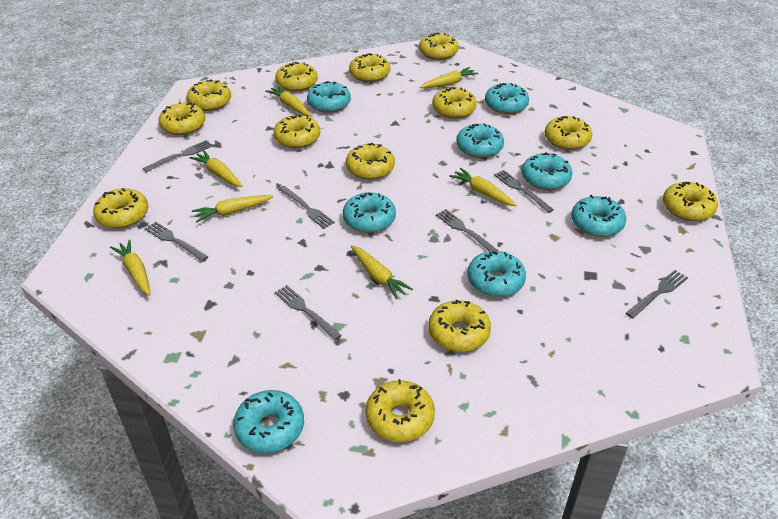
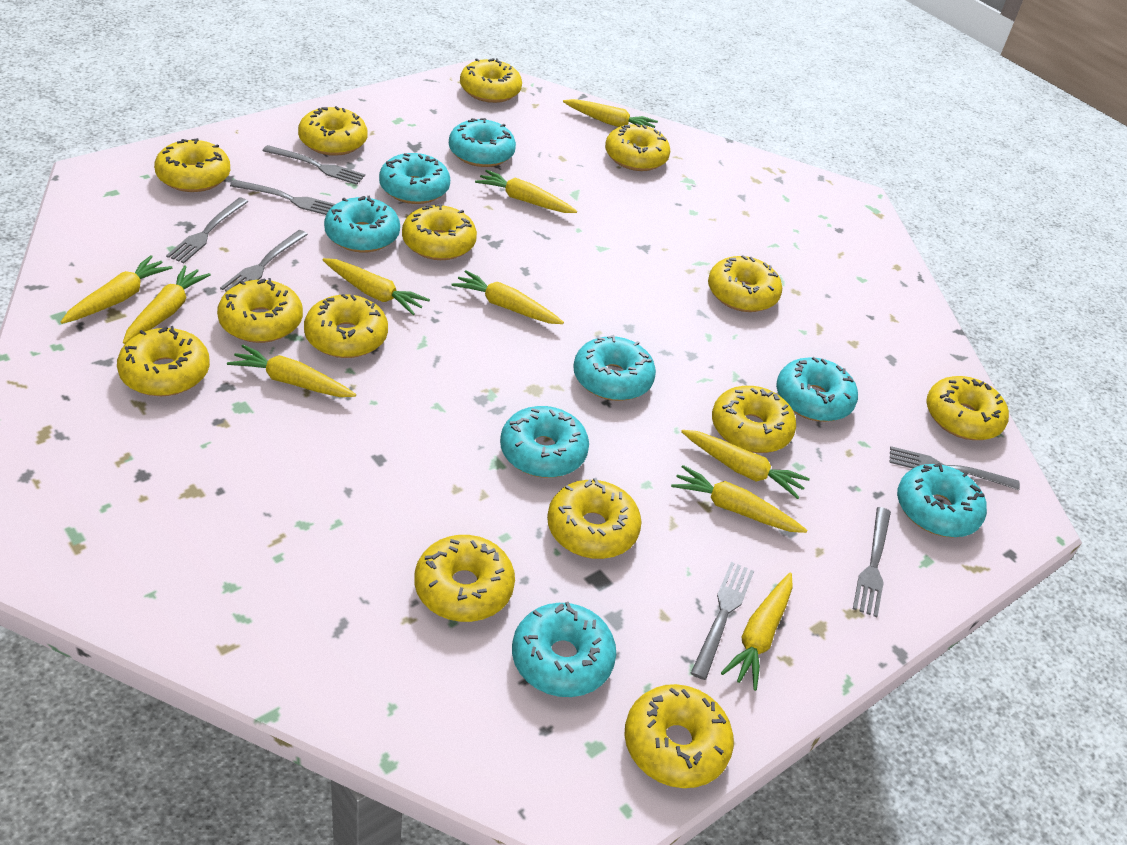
yellow carrot: 7 -> 10
yellow donut: 13 -> 14

